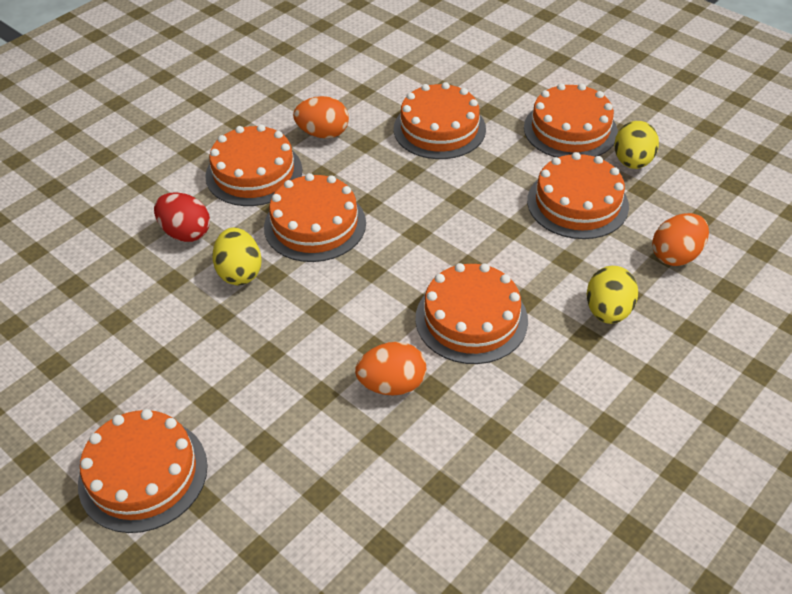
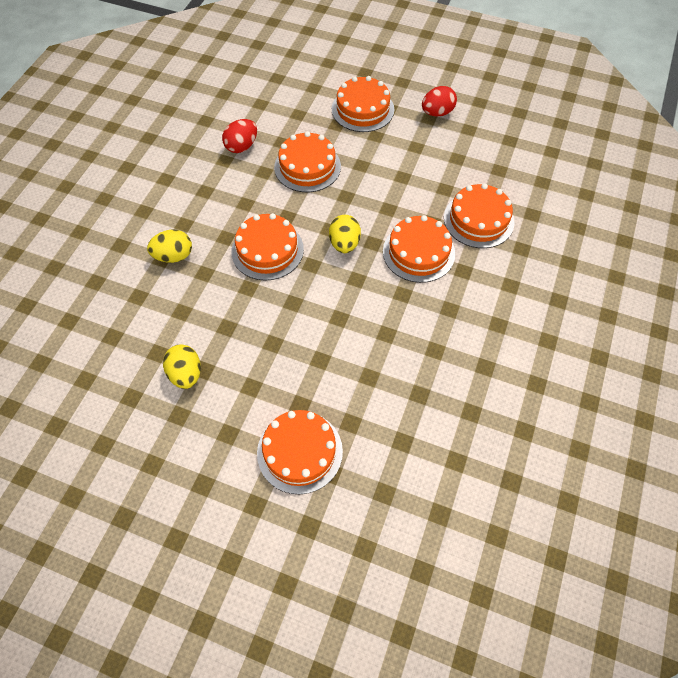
orange cake: 7 -> 6
orange egg: 3 -> 0
red egg: 1 -> 2

